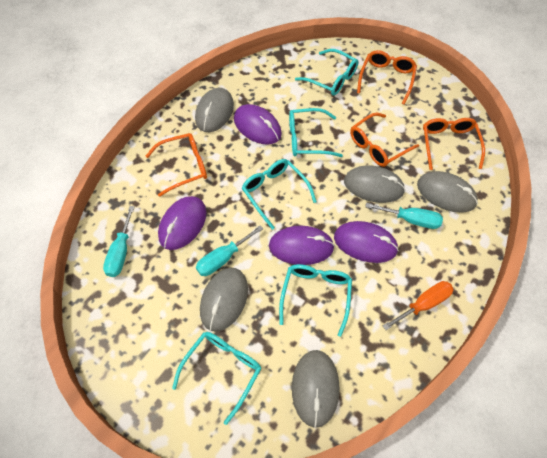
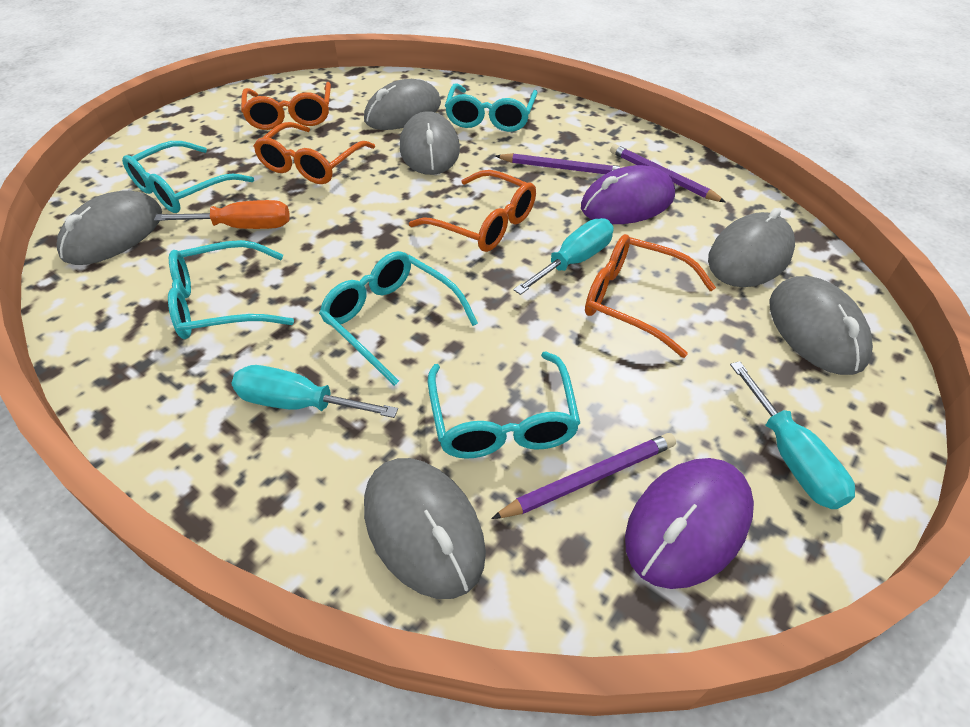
grey mouse: 5 -> 6
purple mouse: 4 -> 2
purple pencil: 0 -> 3

